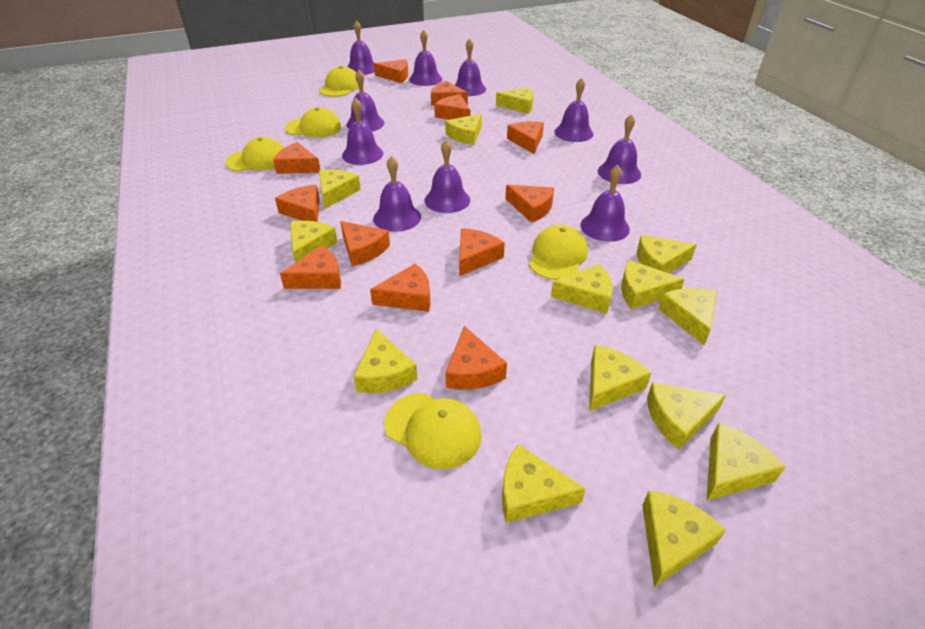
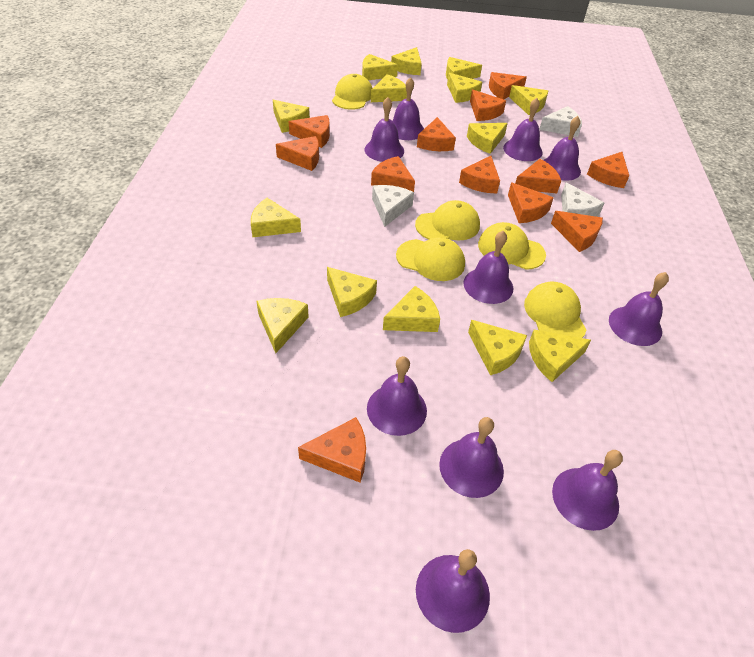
white cheese: 0 -> 3

